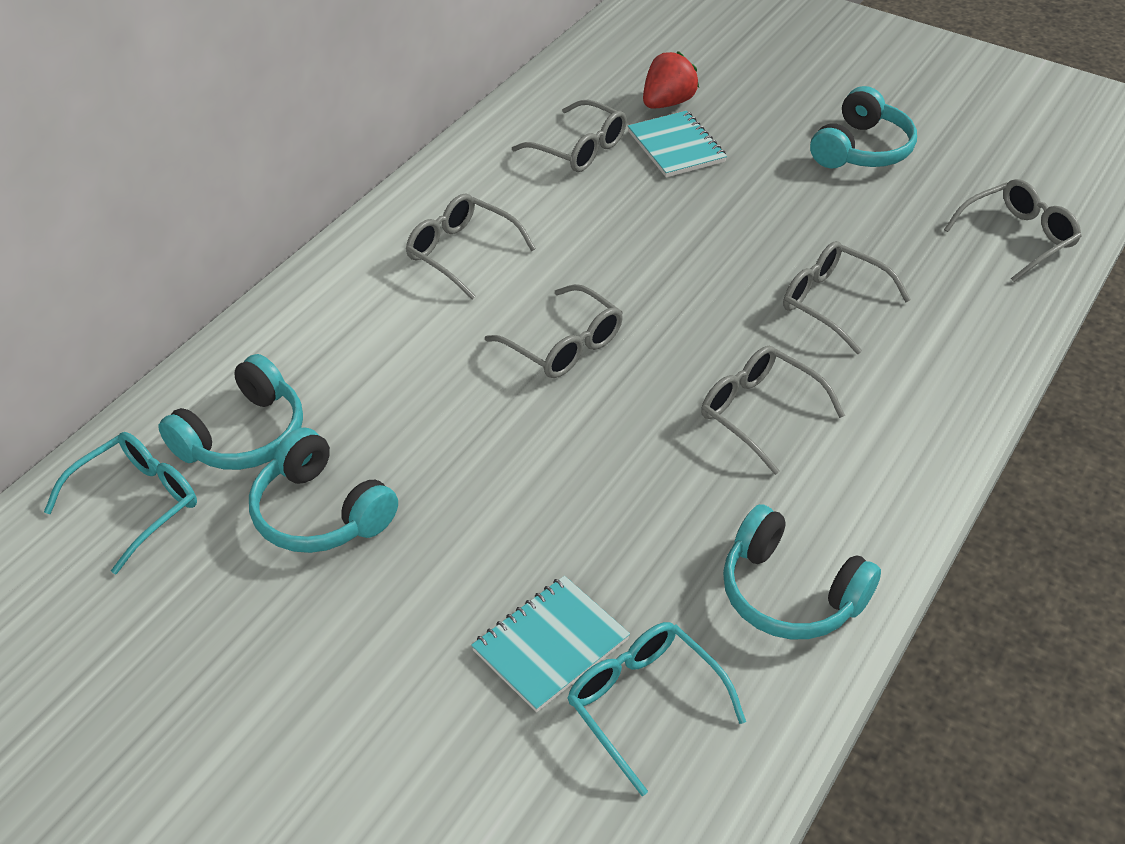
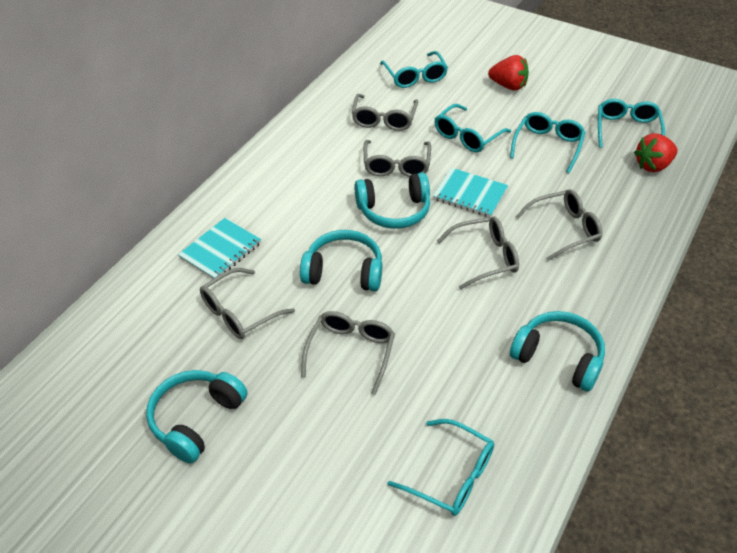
red strawberry: 1 -> 2
turquoise glasses: 2 -> 5

